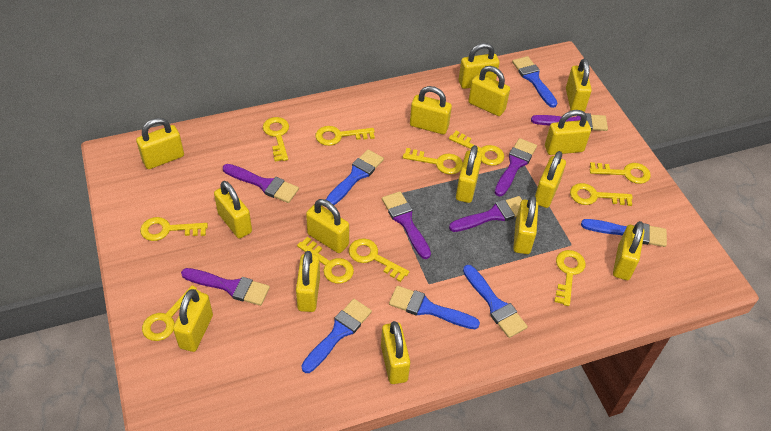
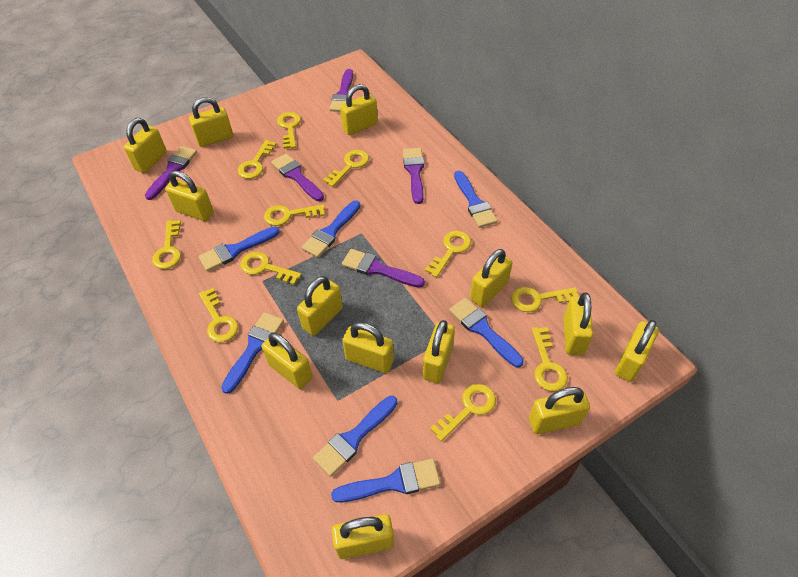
blue brush: 6 -> 7
purple brush: 6 -> 5
yellow padlock: 15 -> 13

